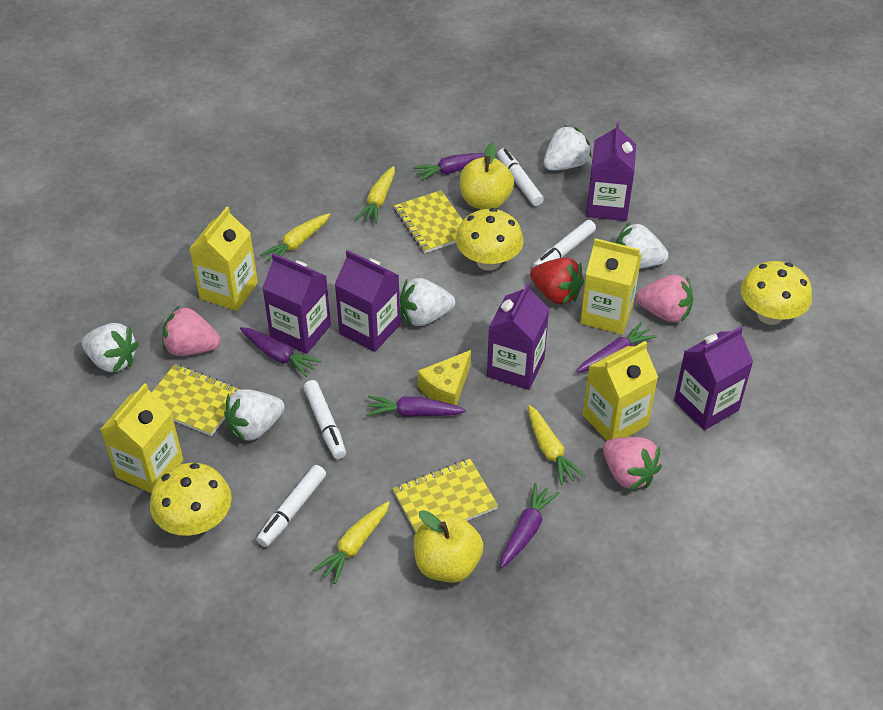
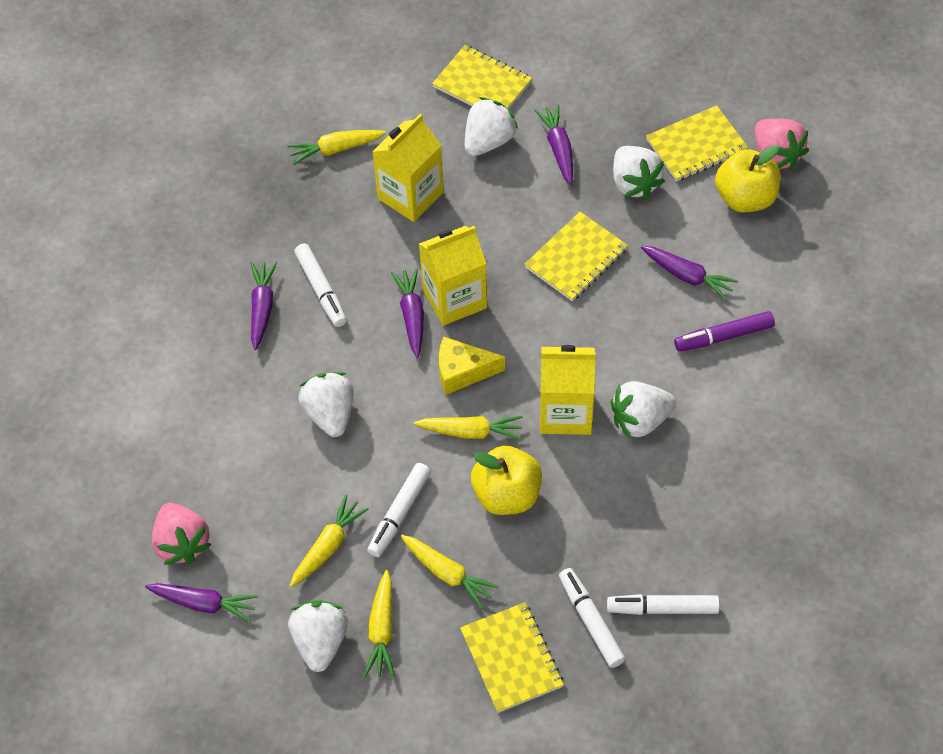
pink strawberry: 3 -> 2
purple carton: 5 -> 0
purple marker: 0 -> 1
red strawberry: 1 -> 0
yellow carrot: 4 -> 5
yellow carton: 4 -> 3
yellow mushroom: 3 -> 0
yellow notebook: 3 -> 4

